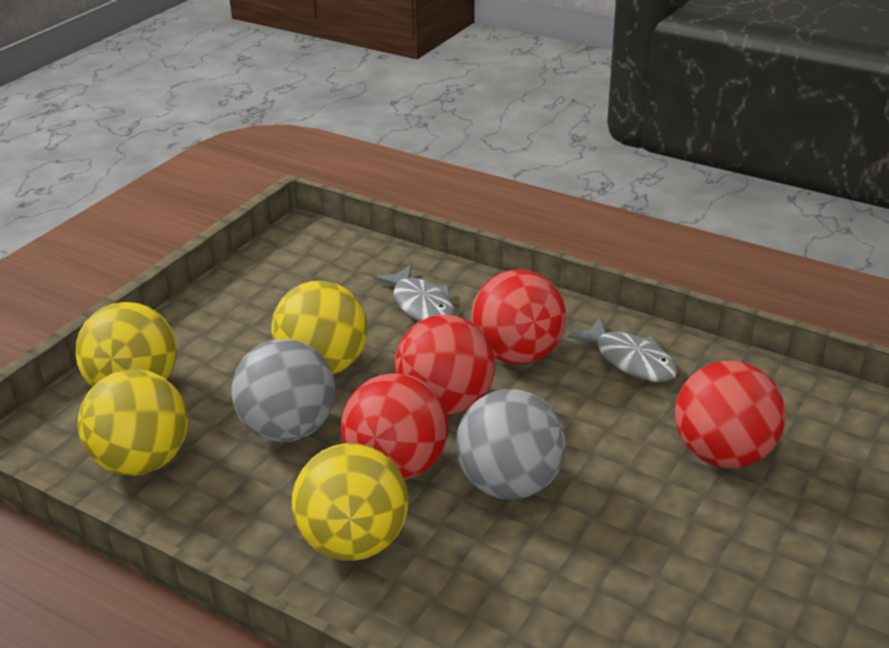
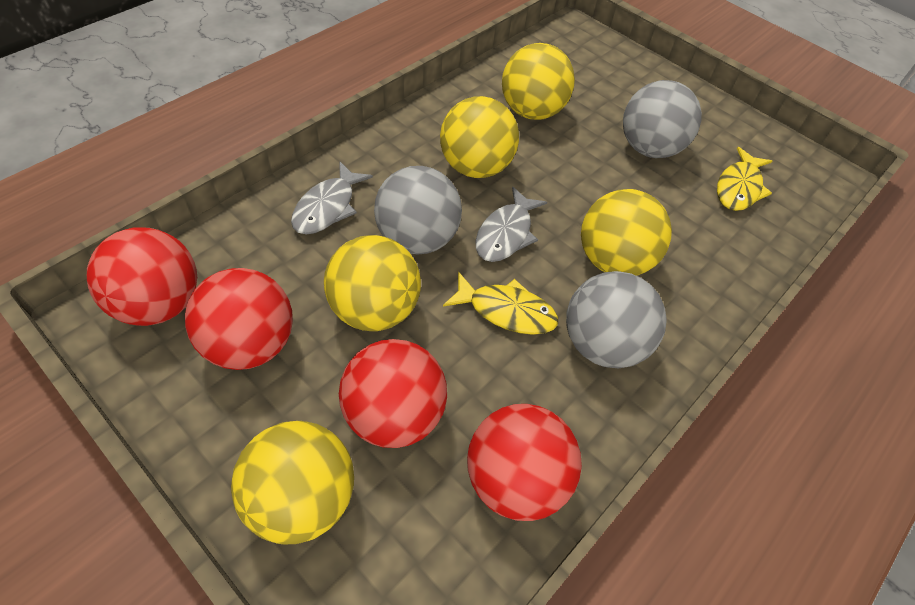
grey ball: 2 -> 3
yellow ball: 4 -> 5
yellow fish: 0 -> 2

